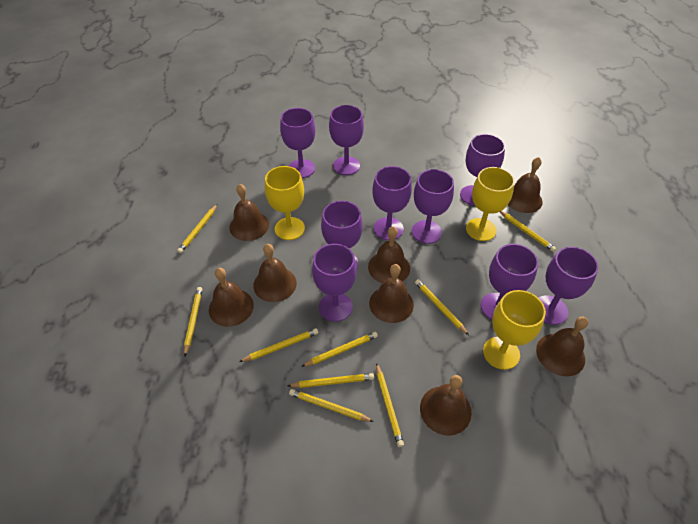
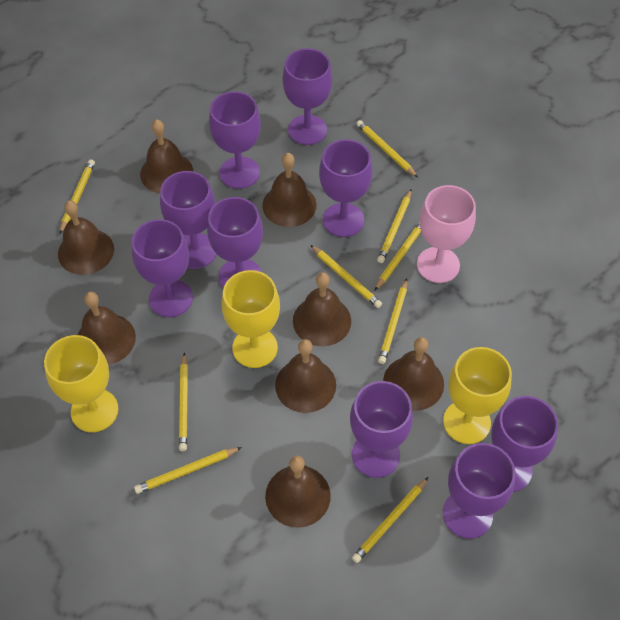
pink goblet: 0 -> 1

